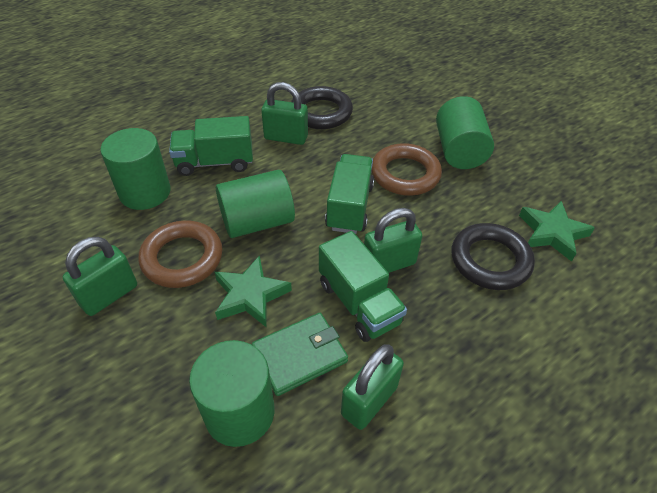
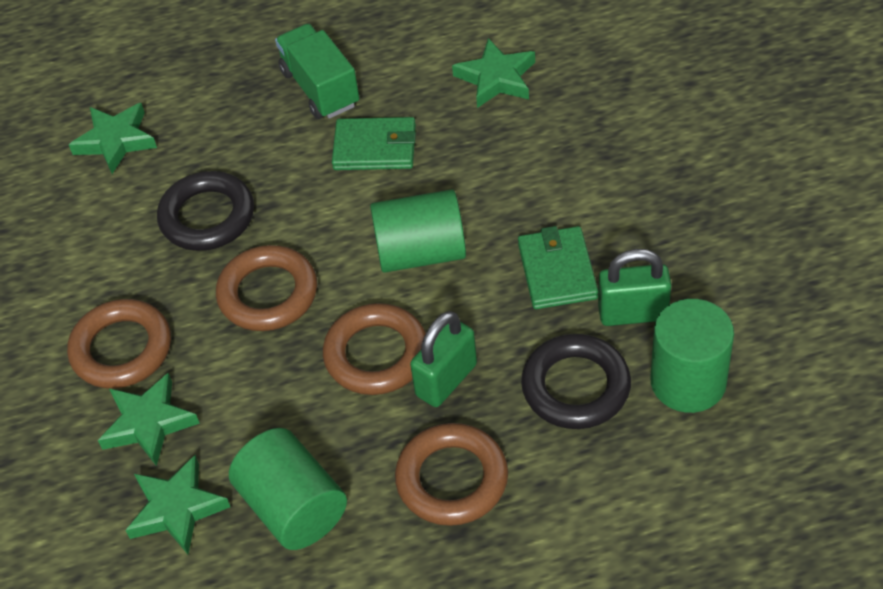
brown ring: 2 -> 4
green cylinder: 4 -> 3
green padlock: 4 -> 2
green star: 2 -> 4
green truck: 3 -> 1
green wallet: 1 -> 2

